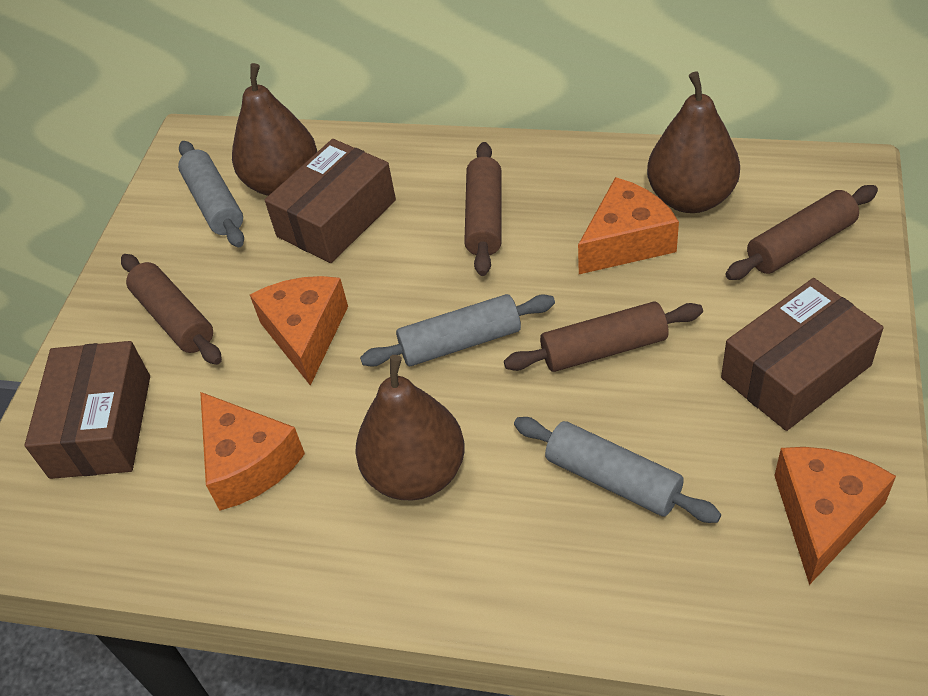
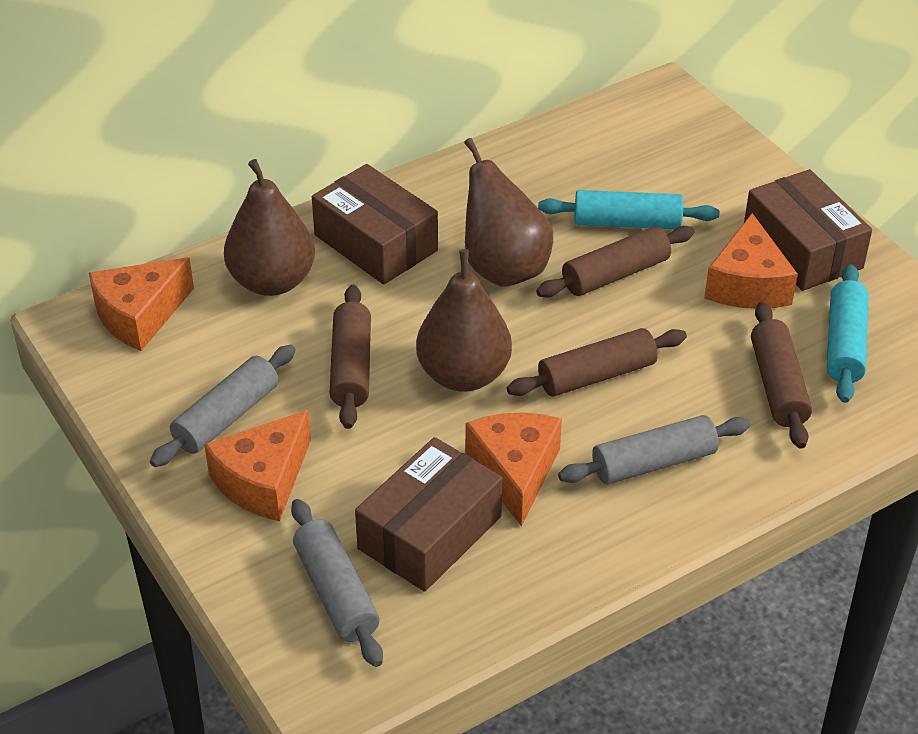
turquoise rolling pin: 0 -> 2

